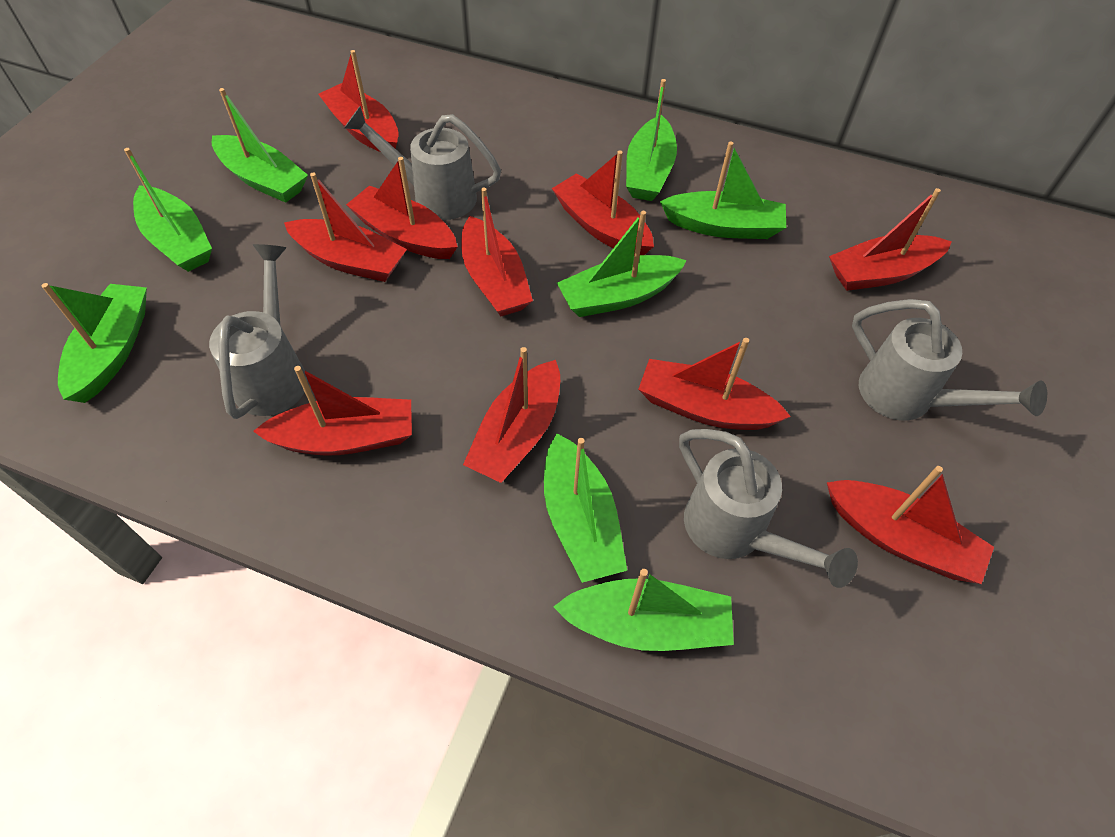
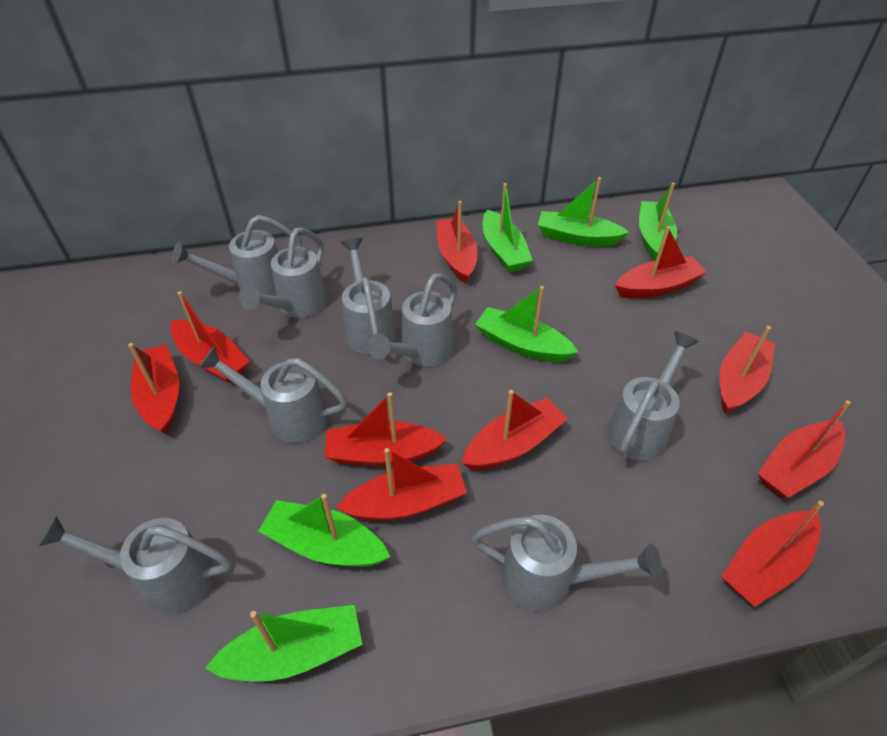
green boat: 8 -> 6
grey watering can: 4 -> 8

